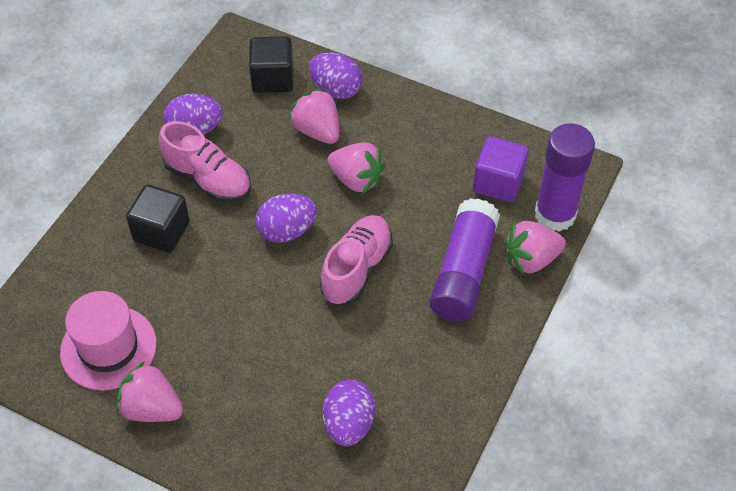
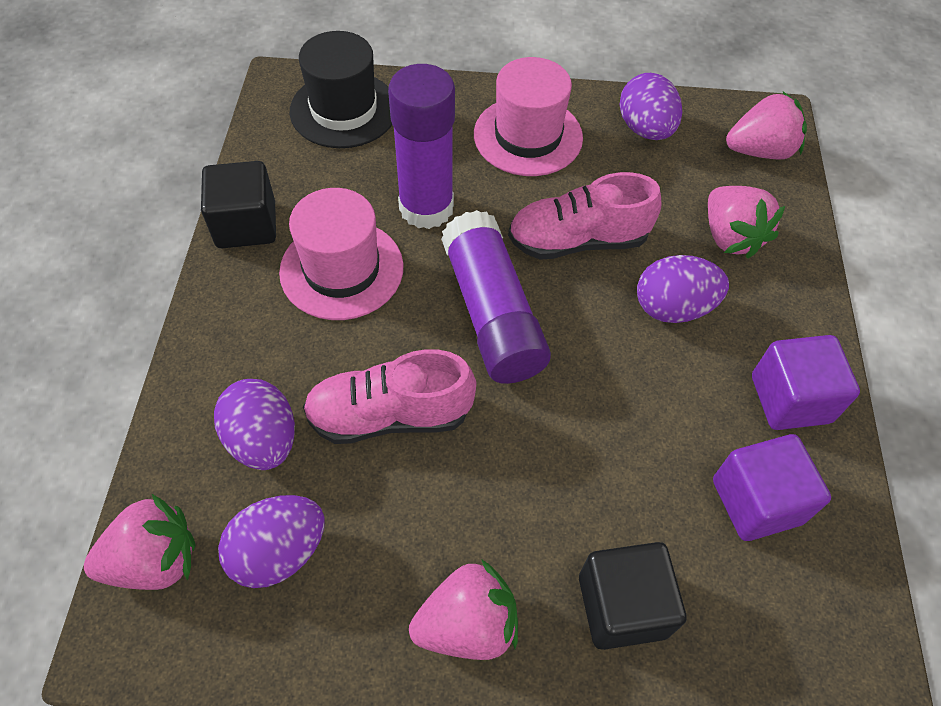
black hat: 0 -> 1
pink hat: 1 -> 2
purple cube: 1 -> 2

